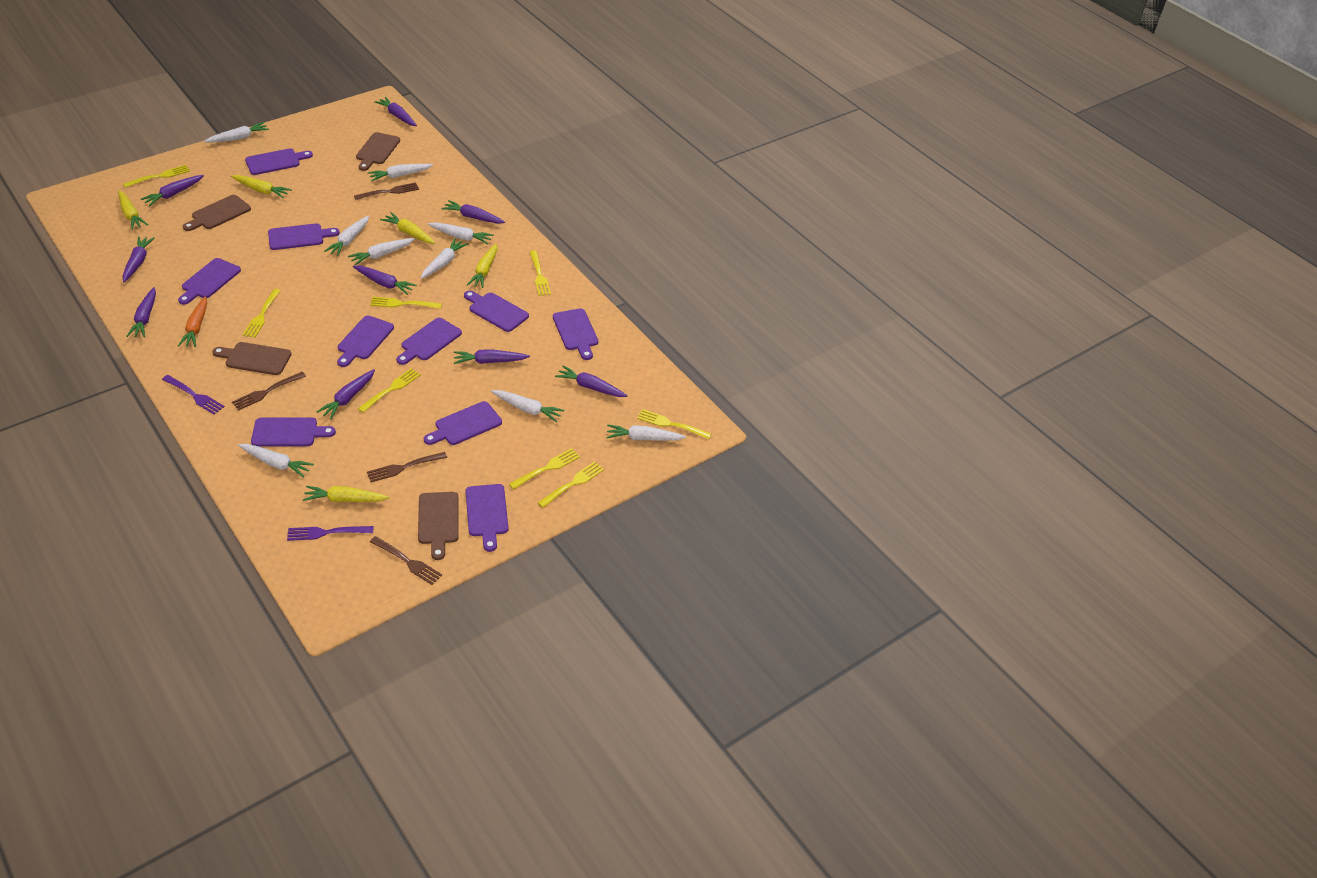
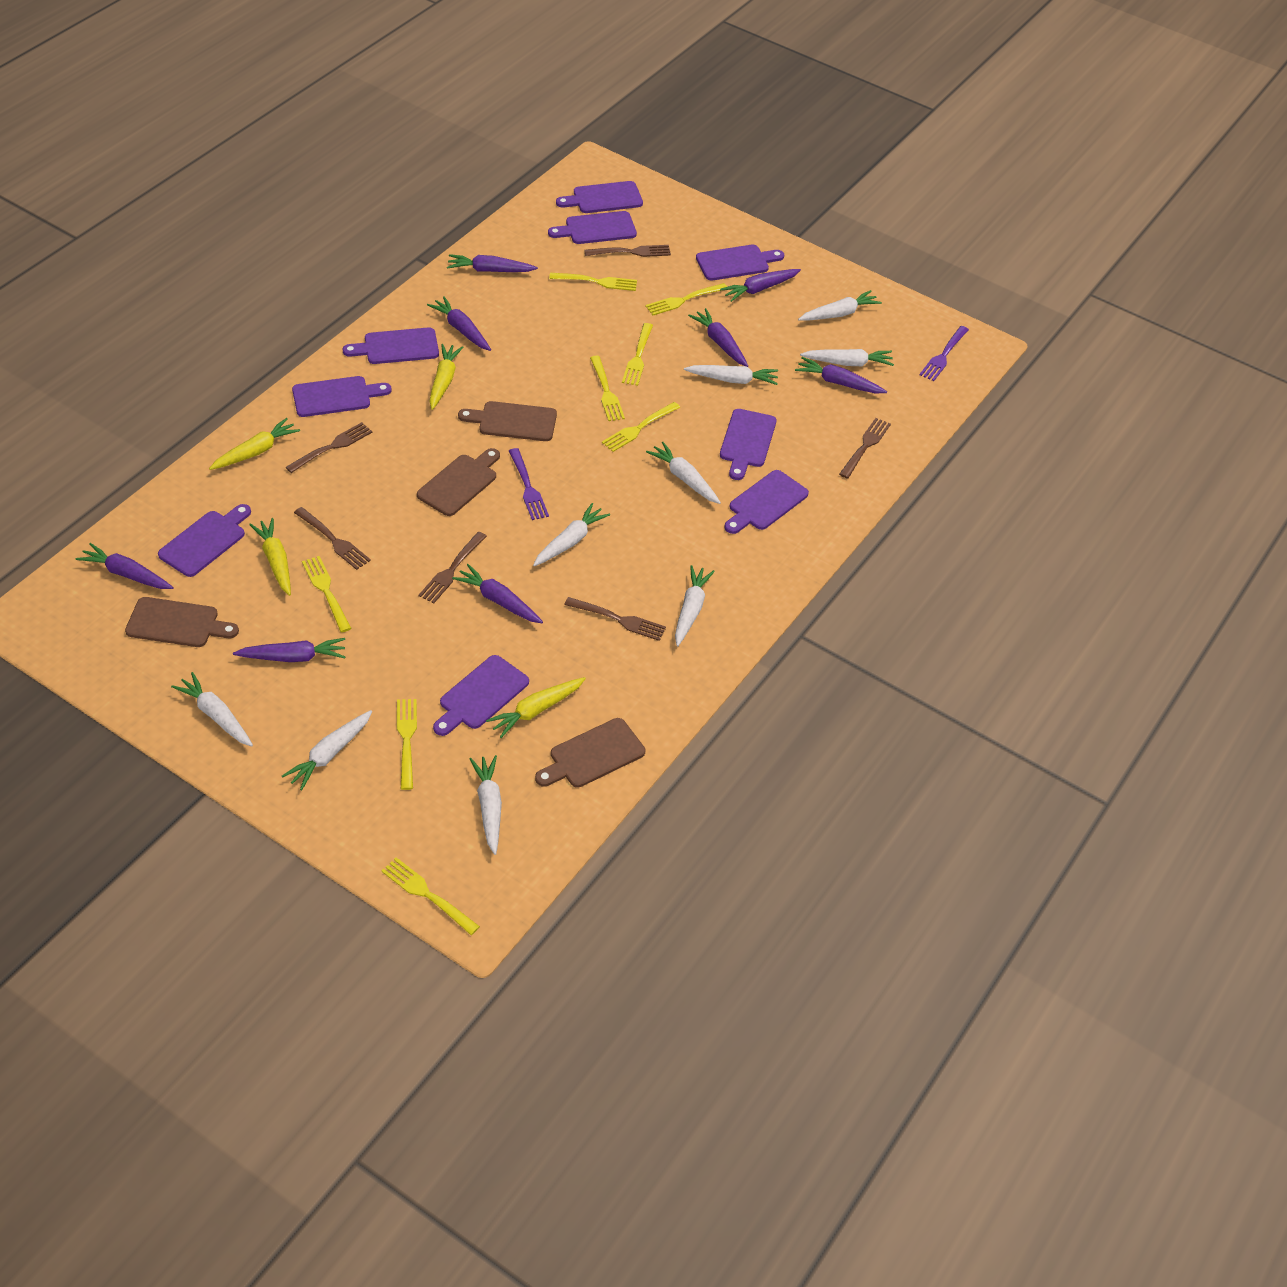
brown fork: 4 -> 6
orange carrot: 1 -> 0
purple carrot: 9 -> 8
purple cutting board: 10 -> 9
yellow carrot: 5 -> 4

